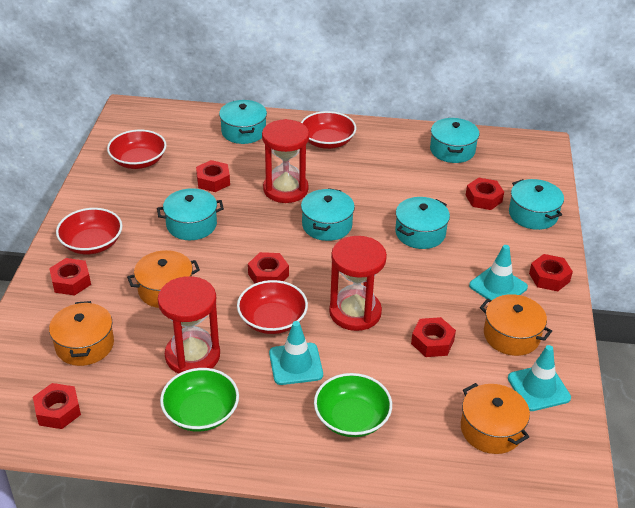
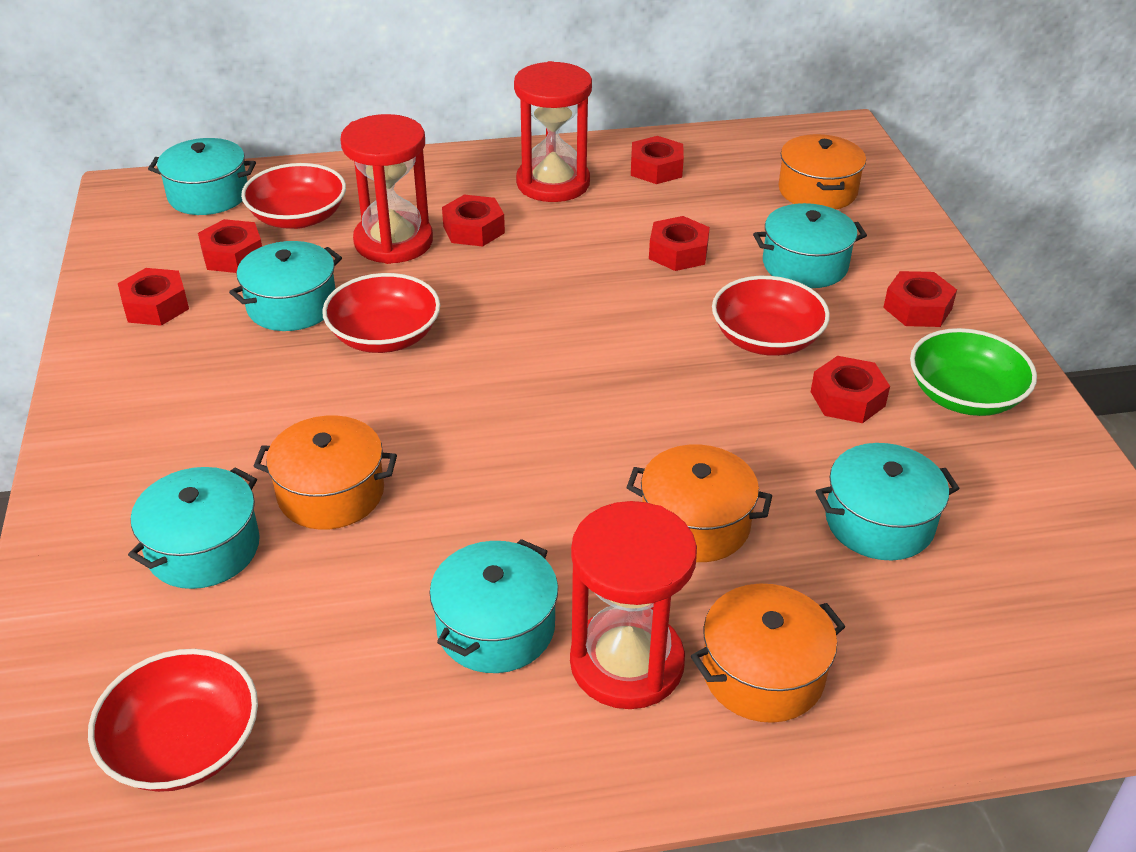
green bowl: 2 -> 1
turquoise traffic cone: 3 -> 0

